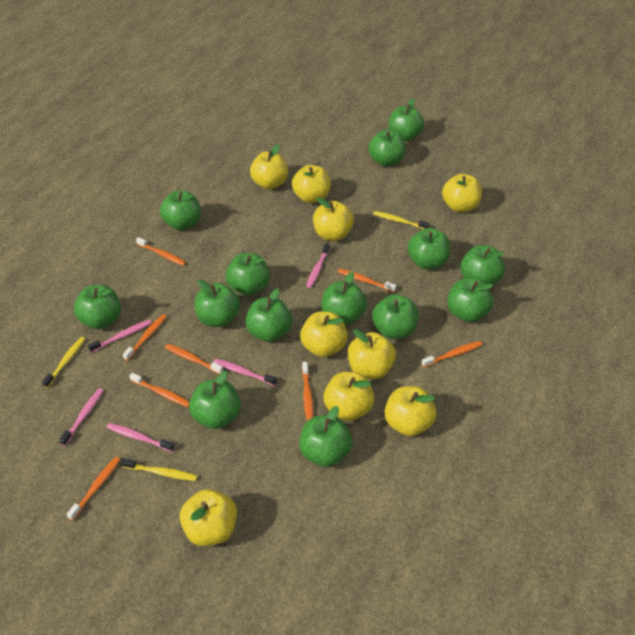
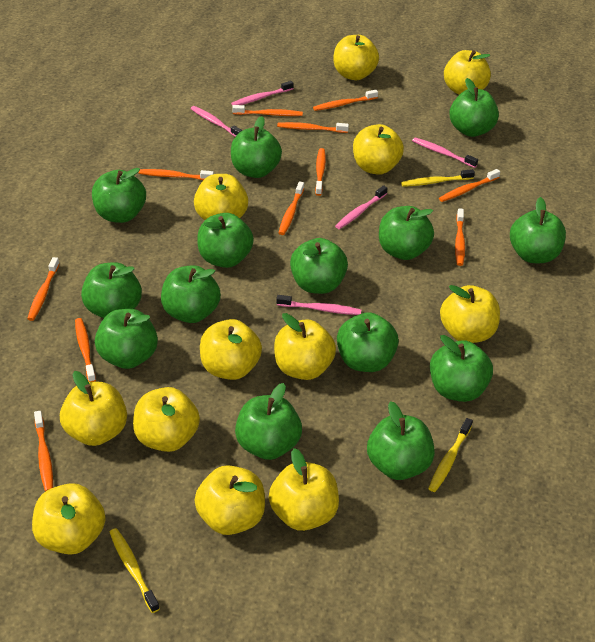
orange toothbrush: 8 -> 11
yellow apple: 9 -> 12

